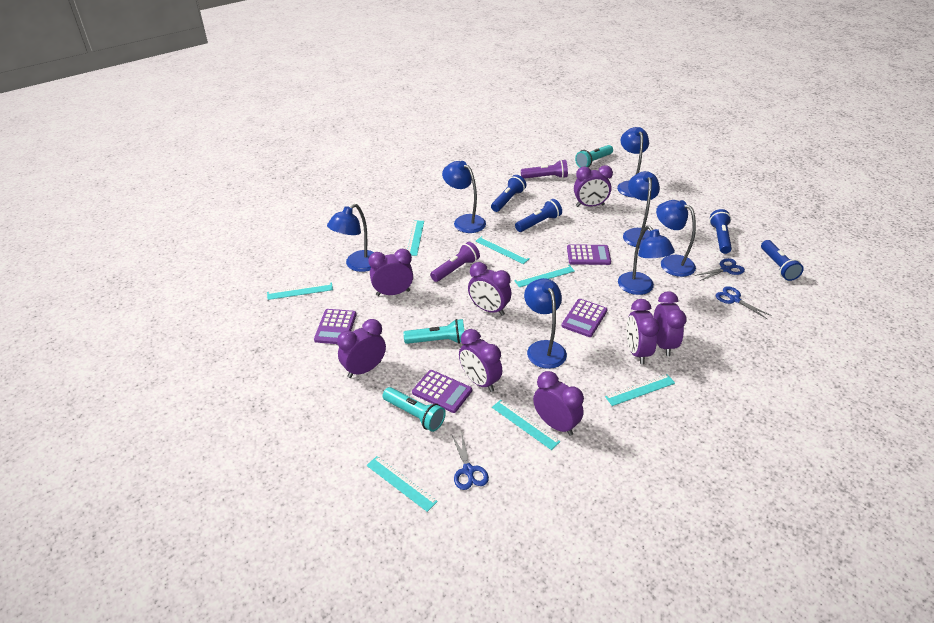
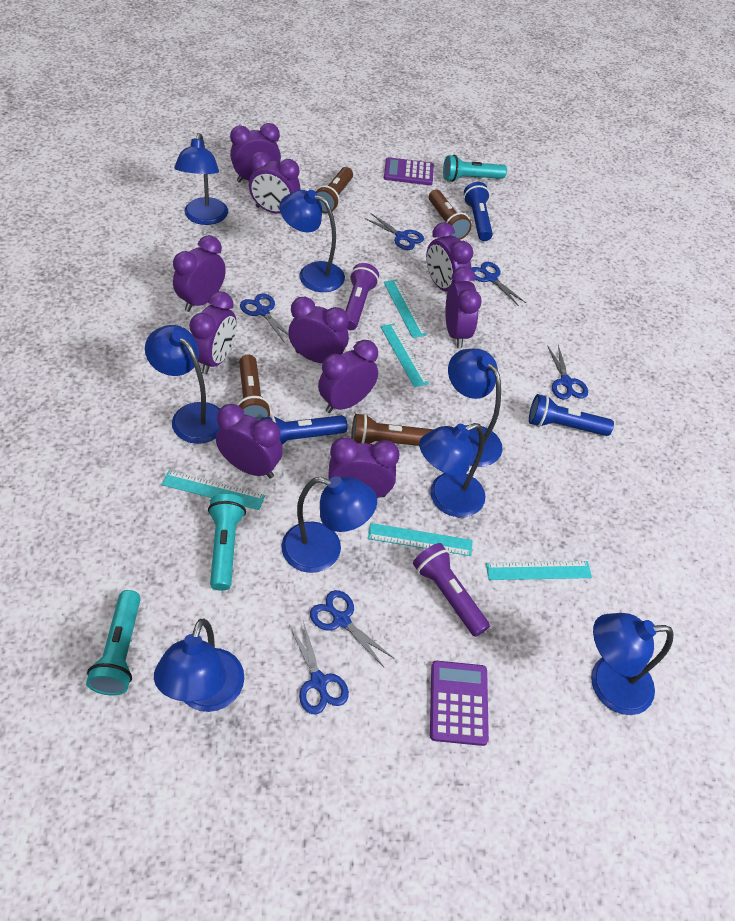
blue flashlight: 4 -> 3
blue lamp: 7 -> 8
blue scissors: 3 -> 6
brown flashlight: 0 -> 4
purple calculator: 4 -> 2
purple clock: 8 -> 10
turquoise ruler: 7 -> 5

